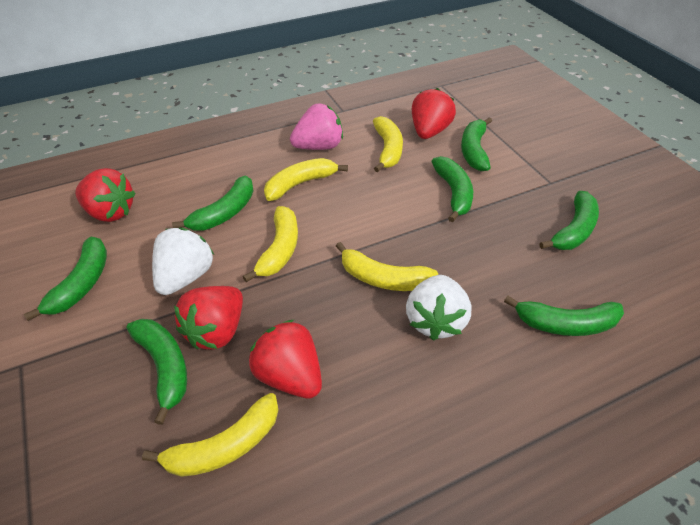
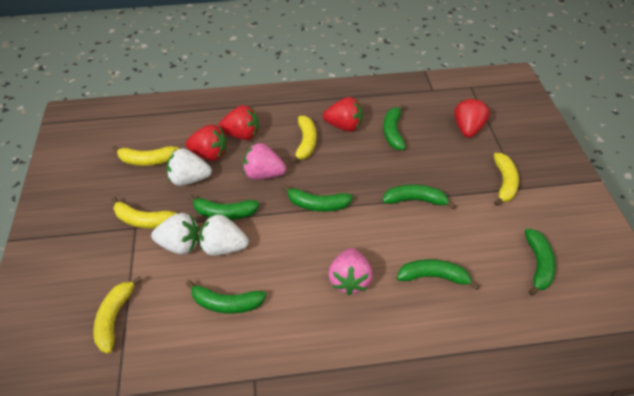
pink strawberry: 1 -> 2
white strawberry: 2 -> 3

